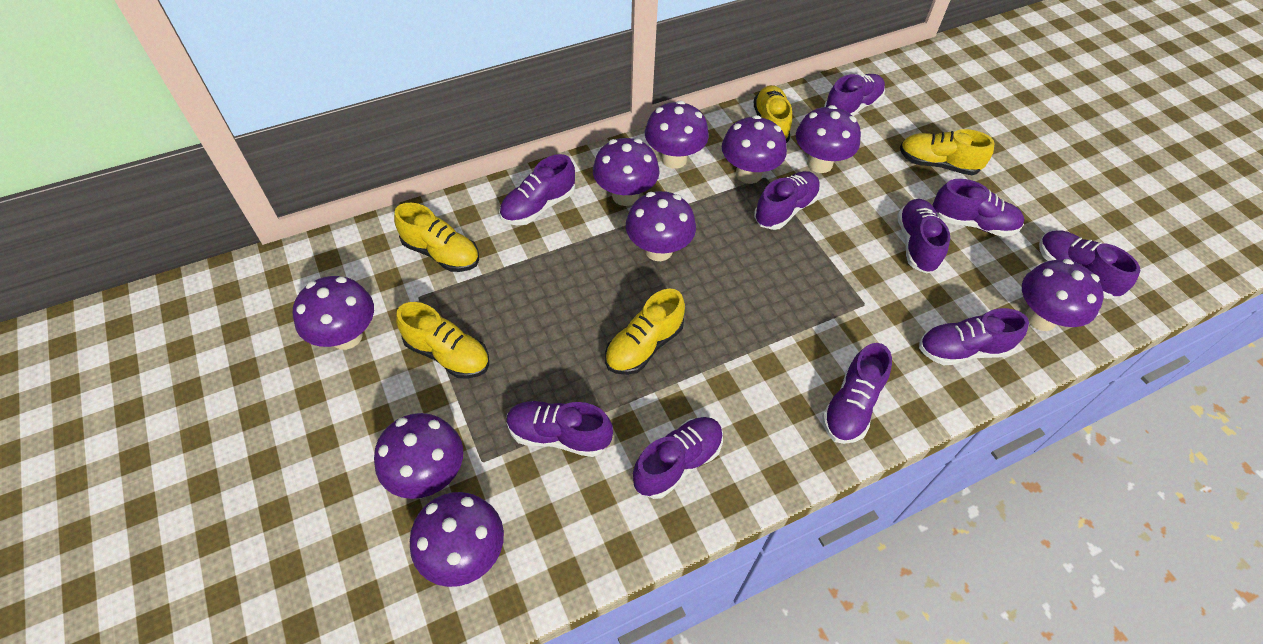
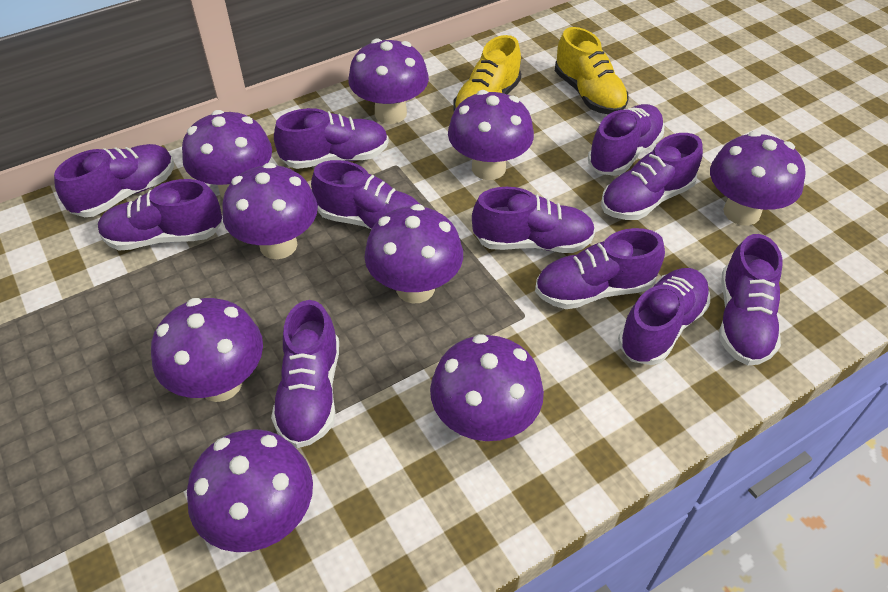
purple shoe: 10 -> 11
yellow shoe: 5 -> 2

